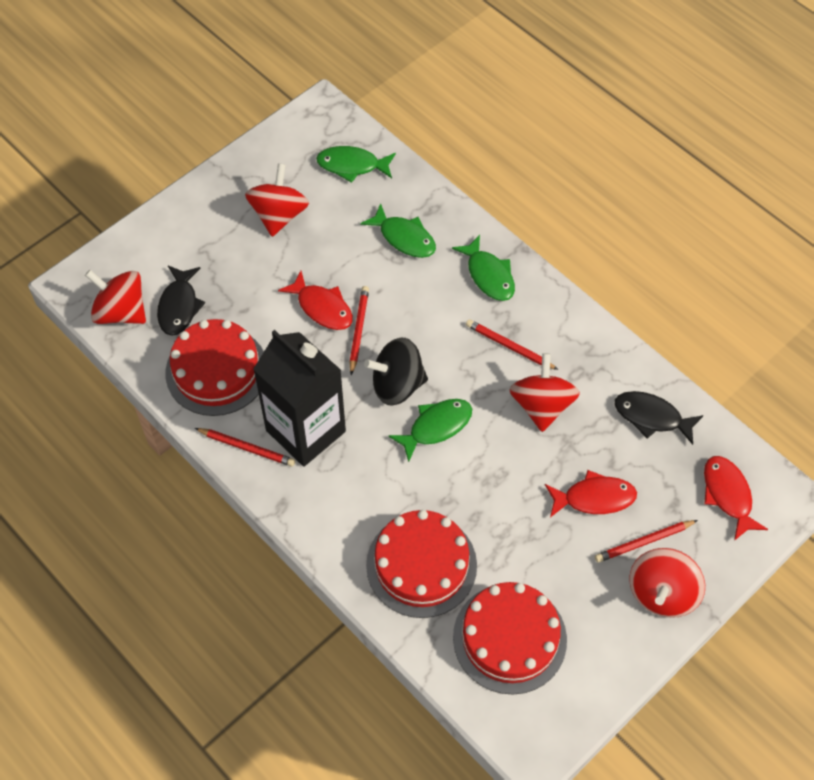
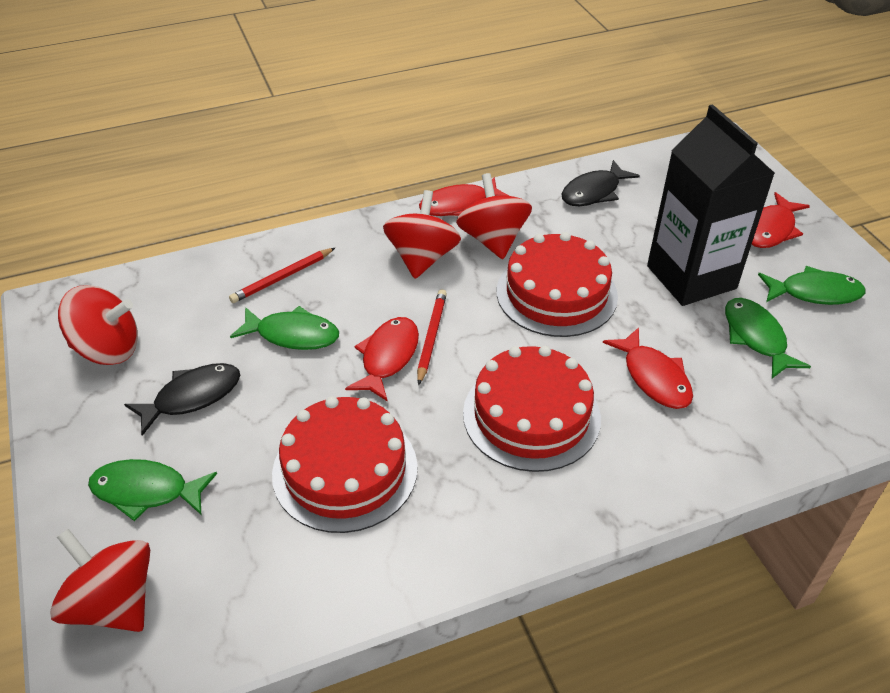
black spinning top: 1 -> 0
red fish: 3 -> 4
red pencil: 4 -> 2

